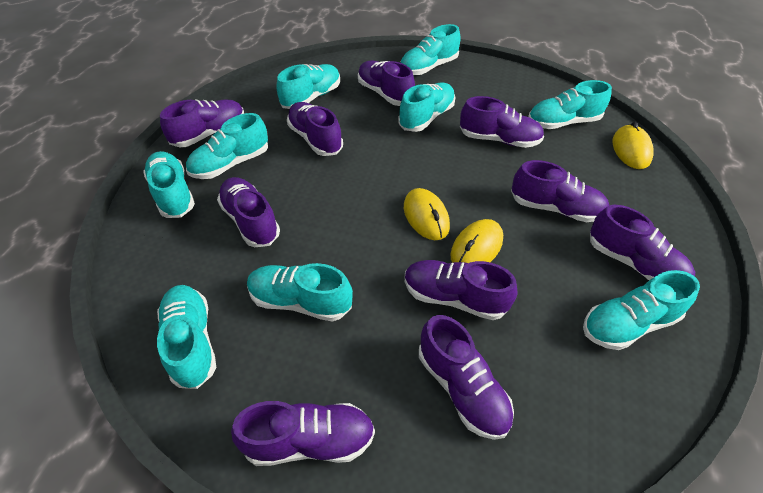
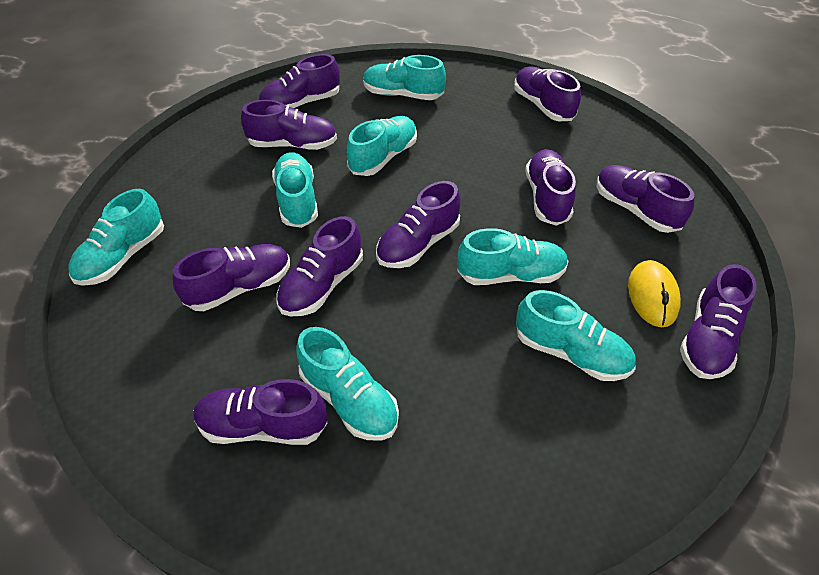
turquoise shoe: 9 -> 7
yellow mouse: 3 -> 1

